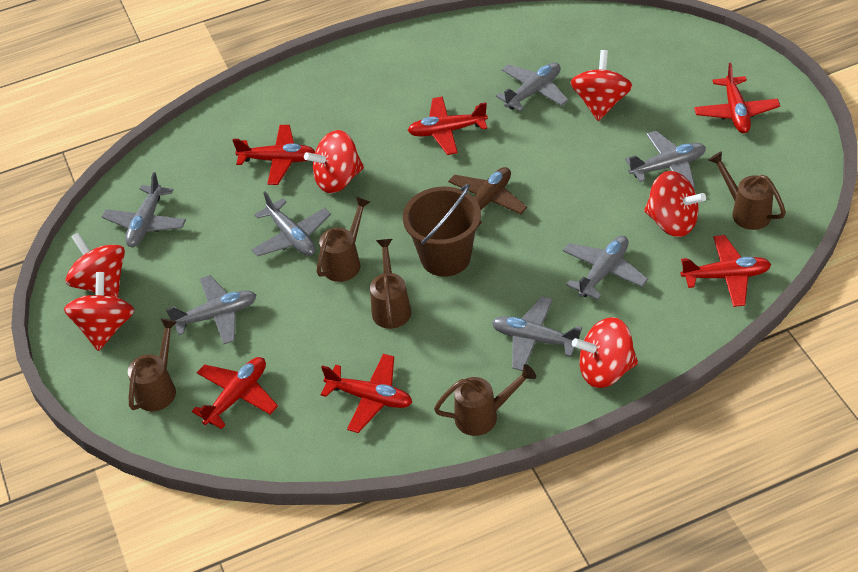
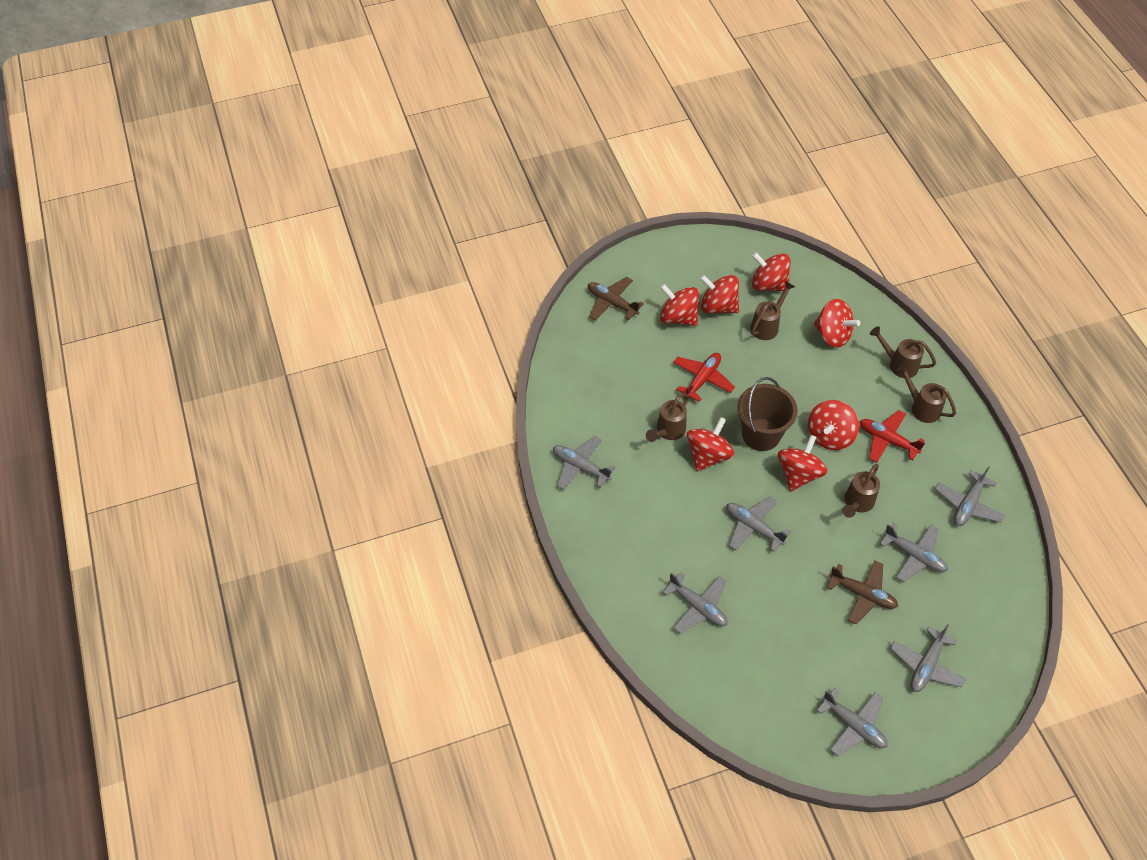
brown plane: 1 -> 2
red plane: 6 -> 2
red spinning top: 6 -> 7

